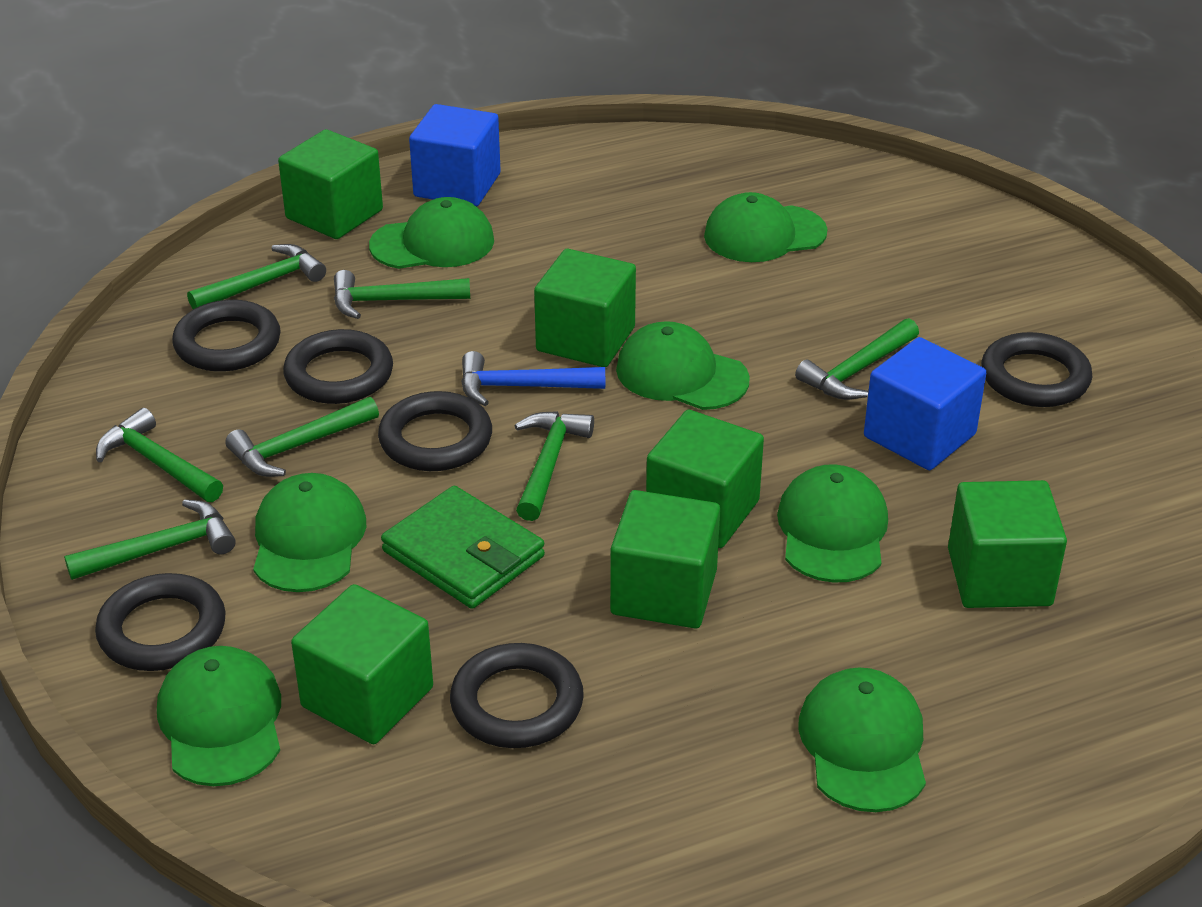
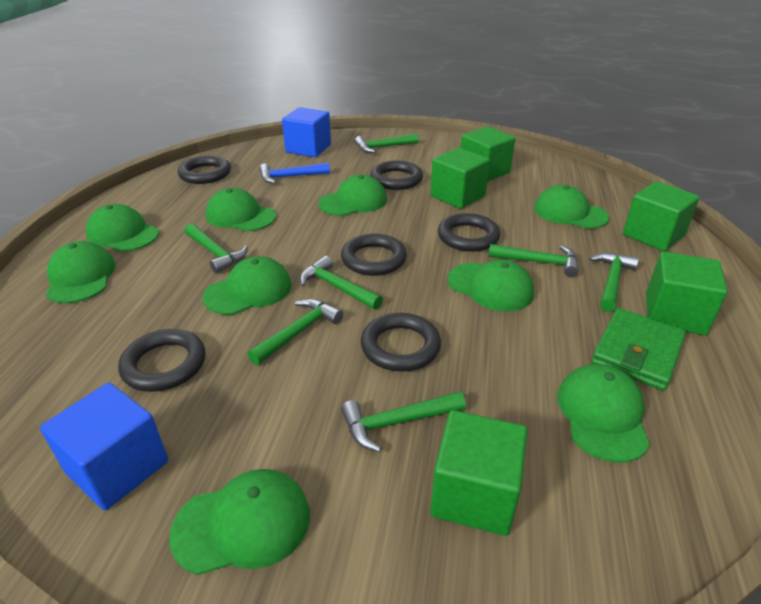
green cap: 7 -> 9
green cube: 6 -> 5

